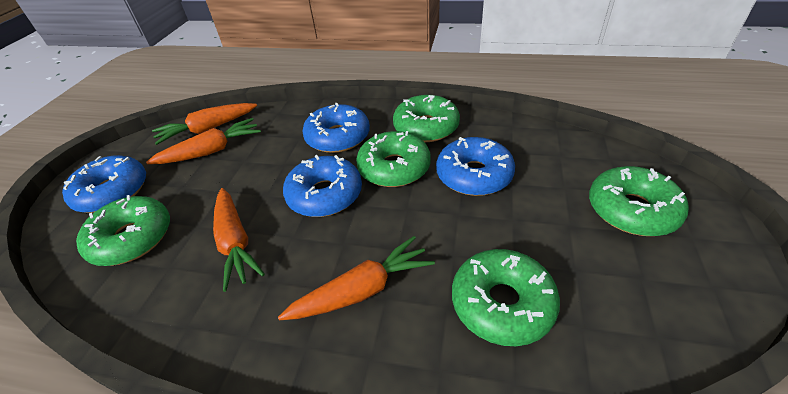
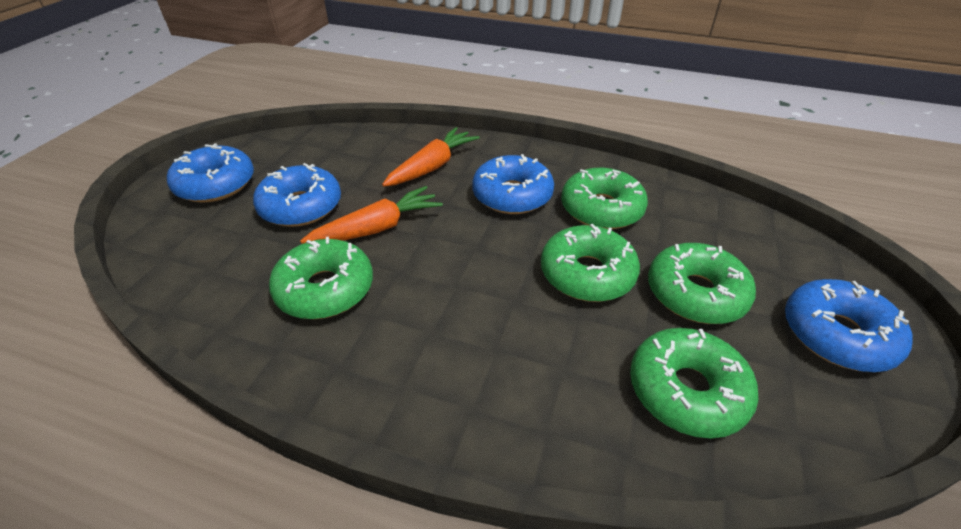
orange carrot: 4 -> 2

